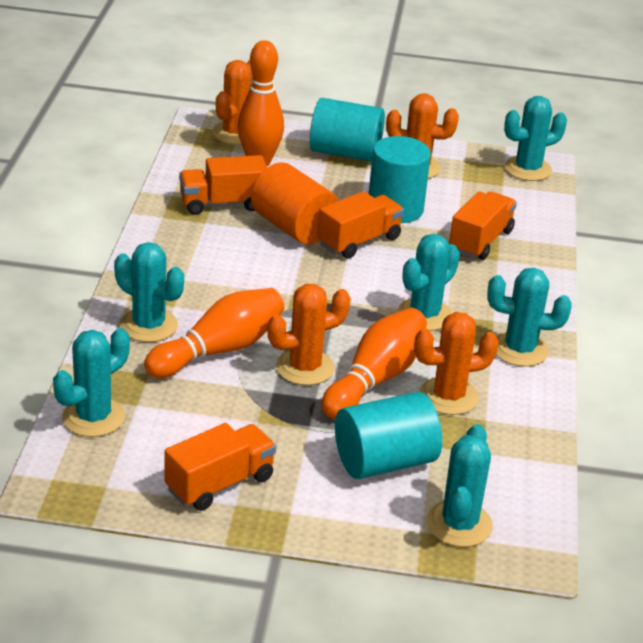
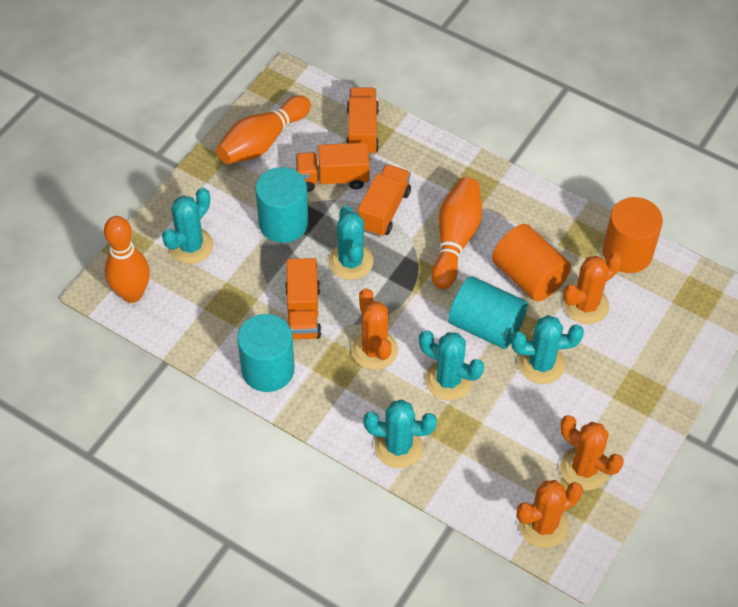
orange cylinder: 1 -> 2
turquoise cactus: 6 -> 5

